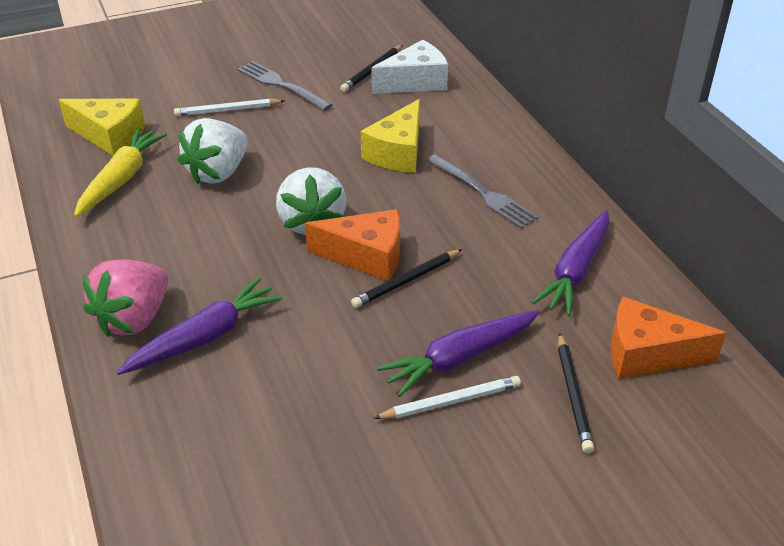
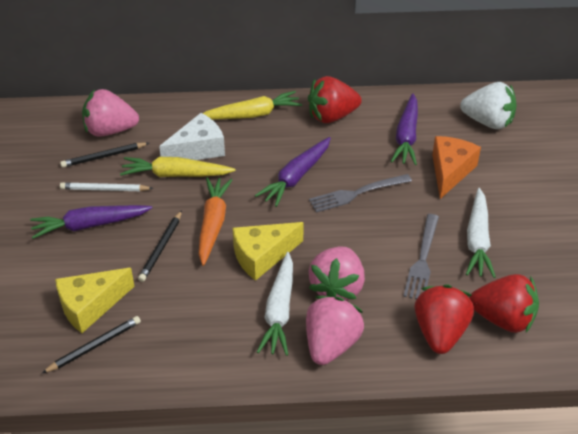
orange carrot: 0 -> 1
orange cheese: 2 -> 1
pink strawberry: 1 -> 3
red strawberry: 0 -> 3
white carrot: 0 -> 2
white pencil: 2 -> 1
white strawberry: 2 -> 1
yellow carrot: 1 -> 2

